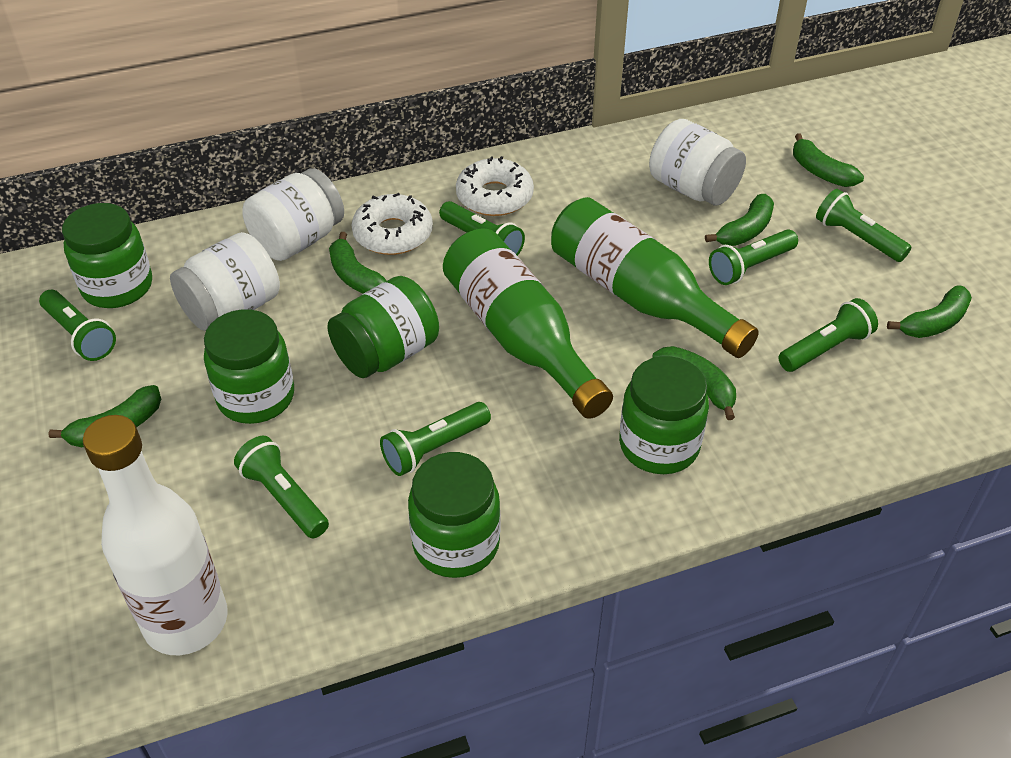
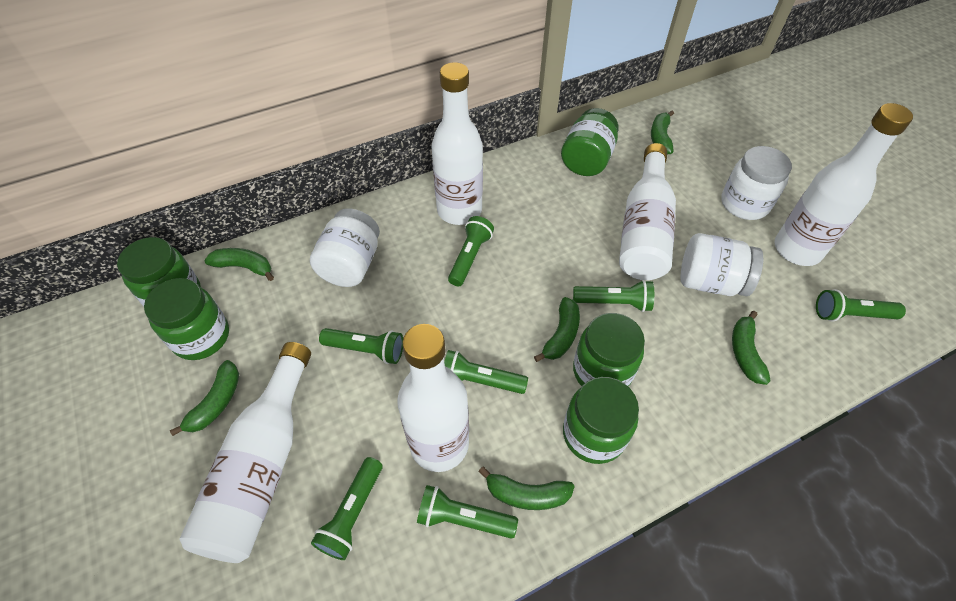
green bottle: 2 -> 0
white bottle: 1 -> 5
white donut: 2 -> 0

